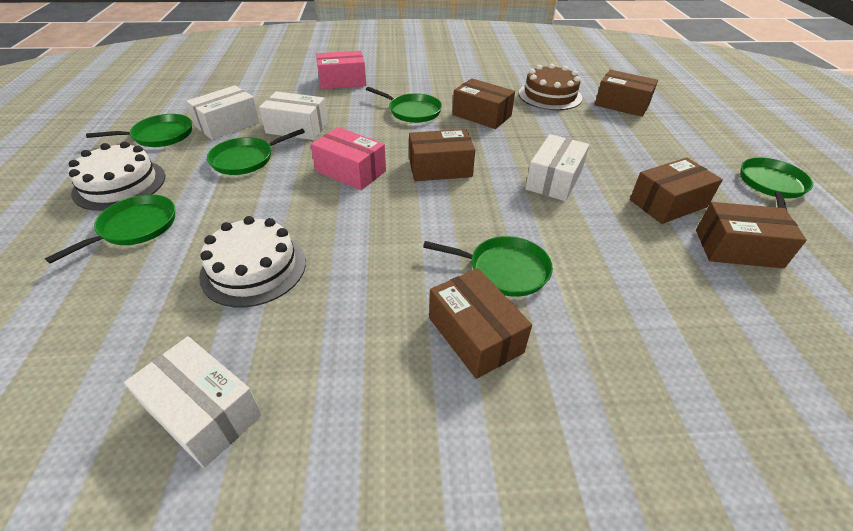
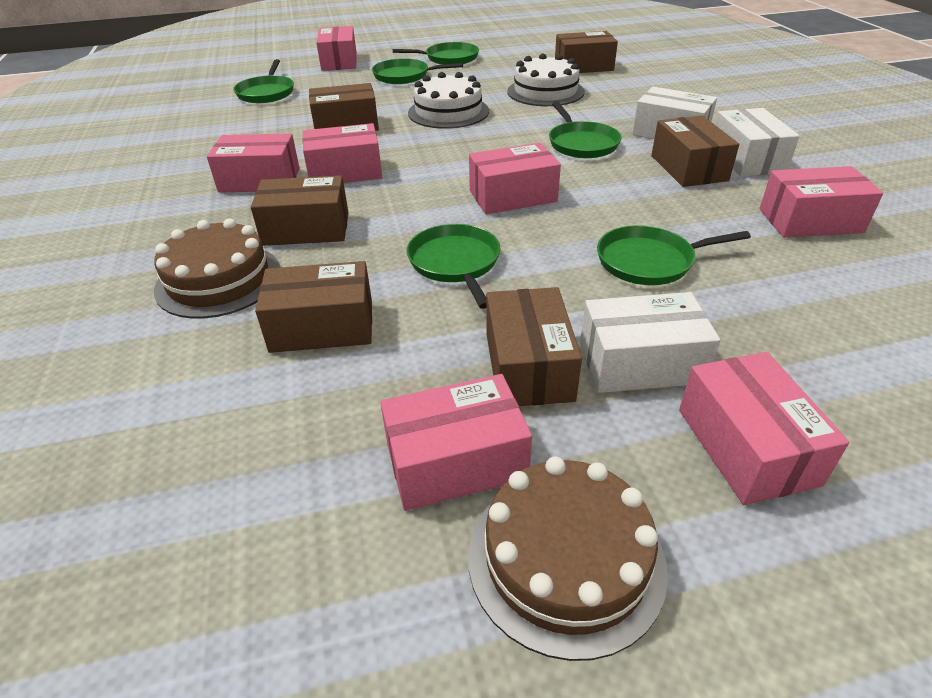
brown cake: 1 -> 2
pink box: 2 -> 7
white box: 4 -> 3

